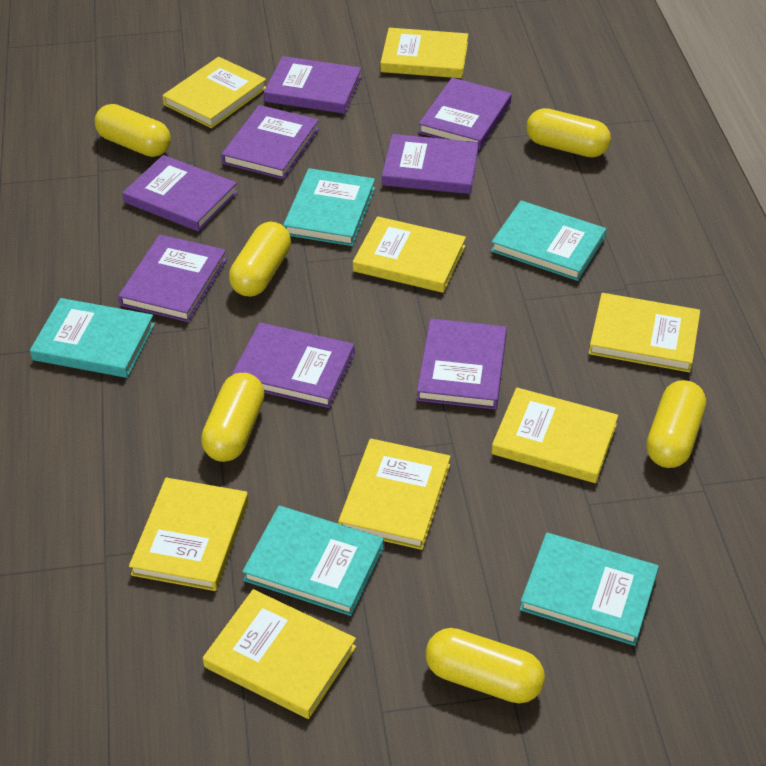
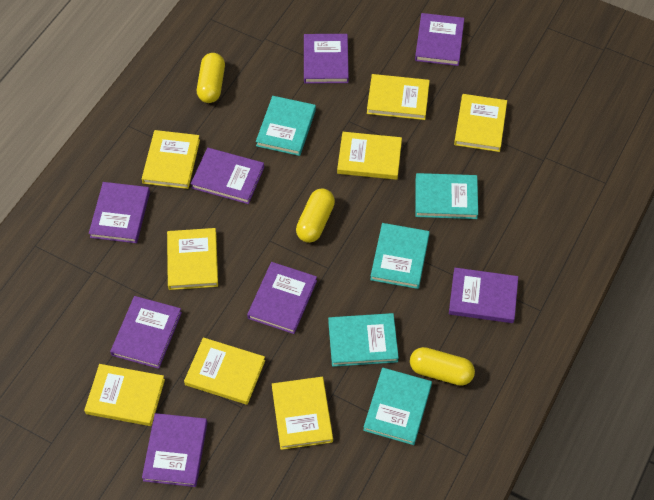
yellow capsule: 6 -> 3

